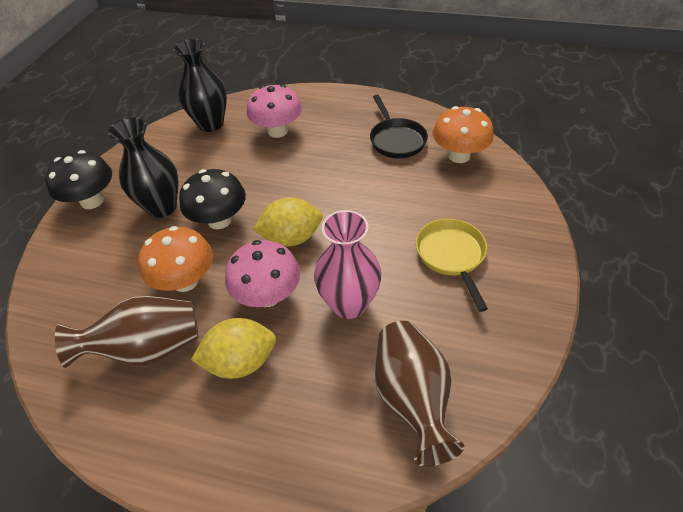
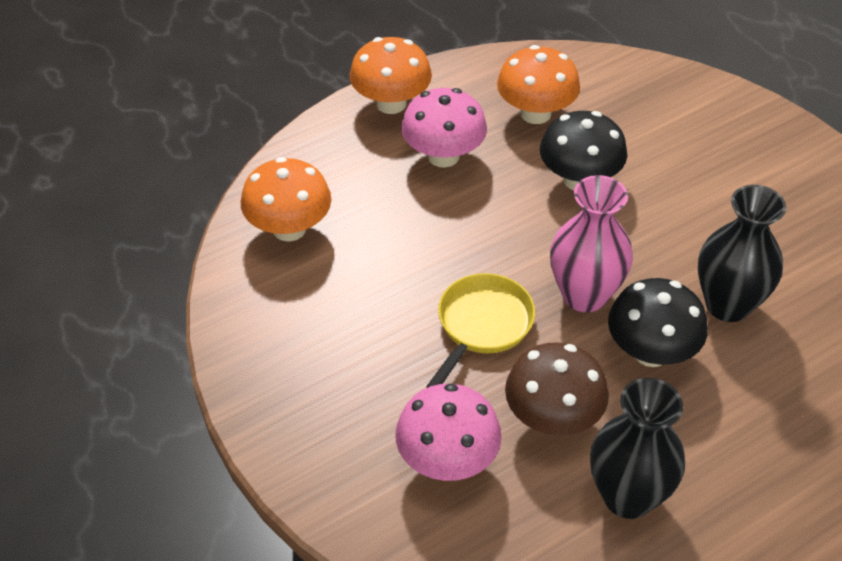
black pan: 1 -> 0
brown mushroom: 0 -> 1
brown vase: 2 -> 0
orange mushroom: 2 -> 3
yellow lemon: 2 -> 0

